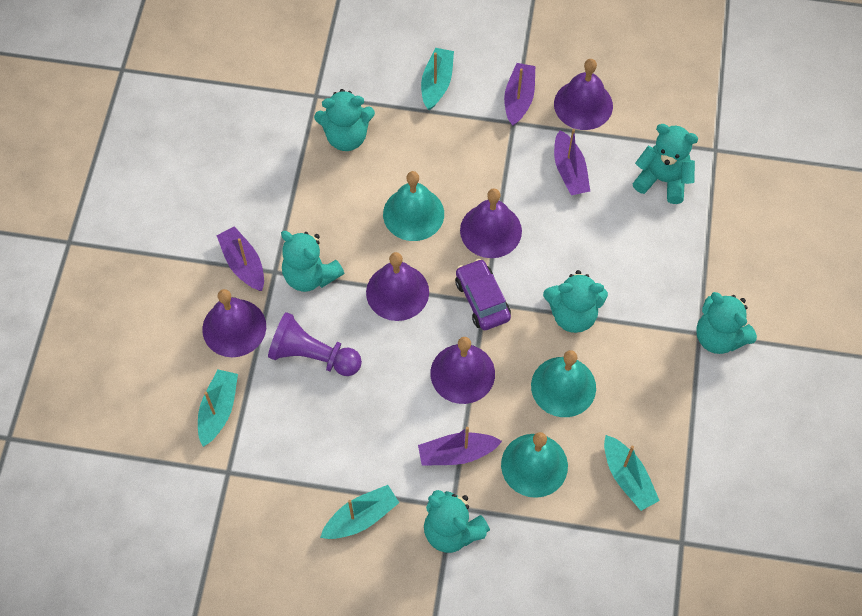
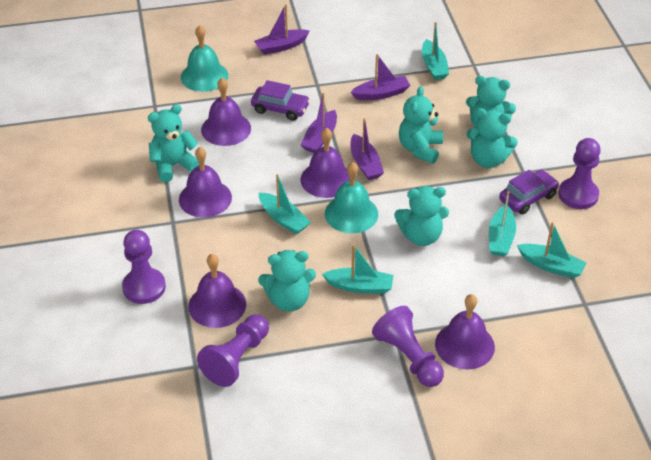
purple car: 1 -> 2
purple pawn: 1 -> 4
turquoise bell: 3 -> 2
turquoise boat: 4 -> 5

